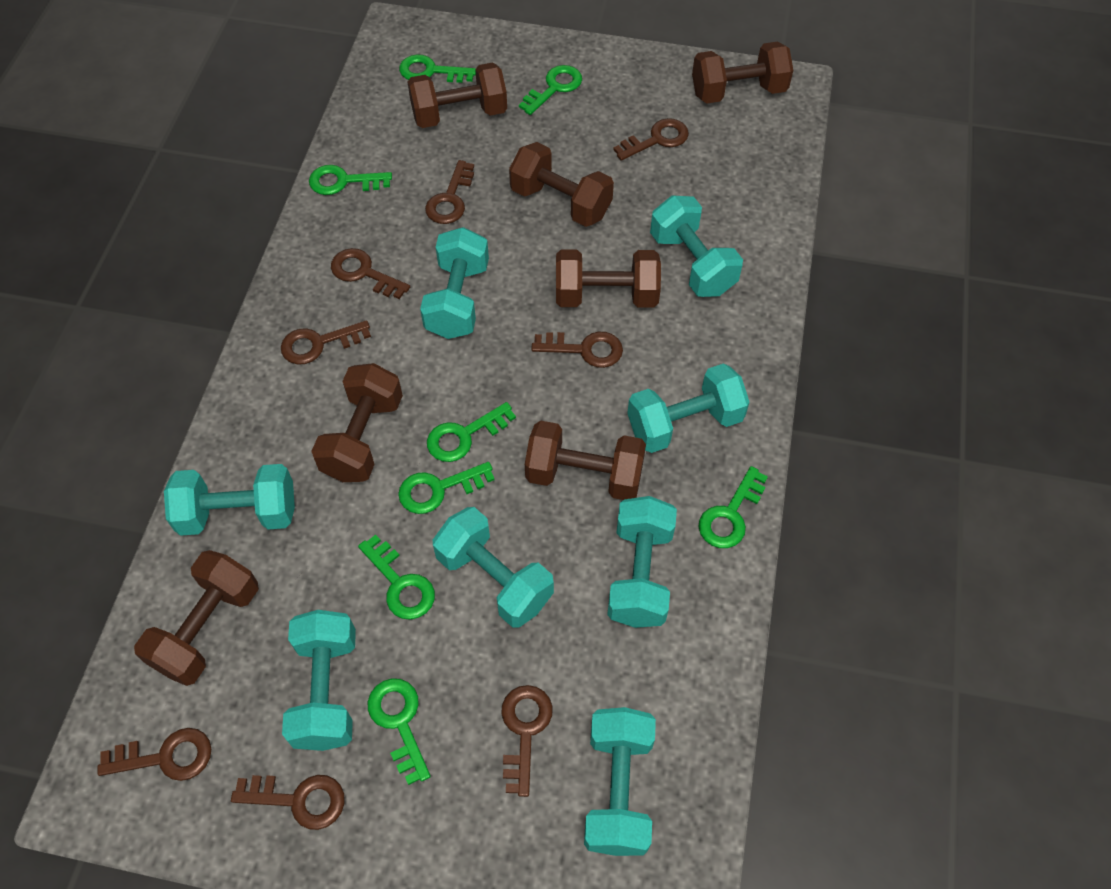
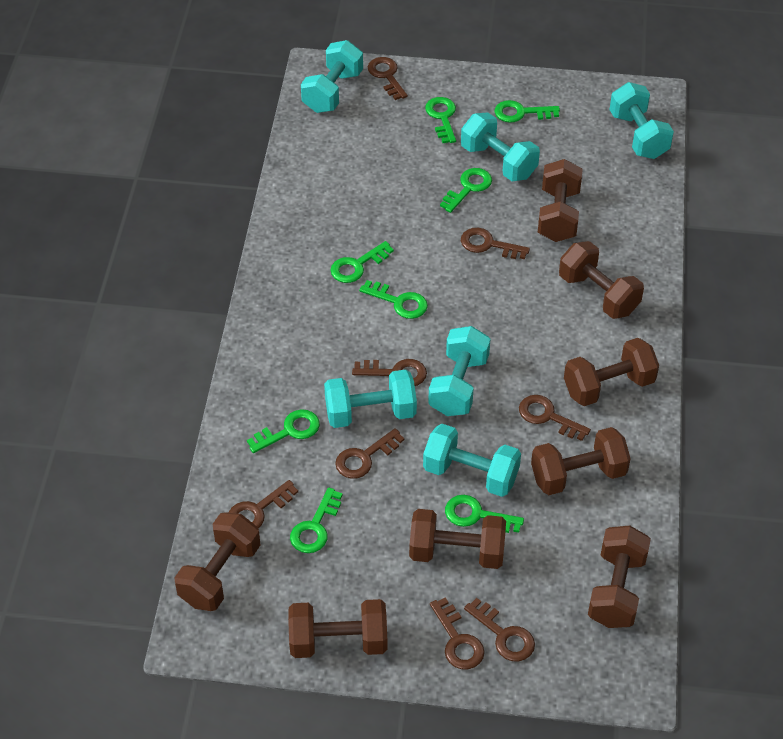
brown dumbbell: 7 -> 8
turquoise dumbbell: 8 -> 6

